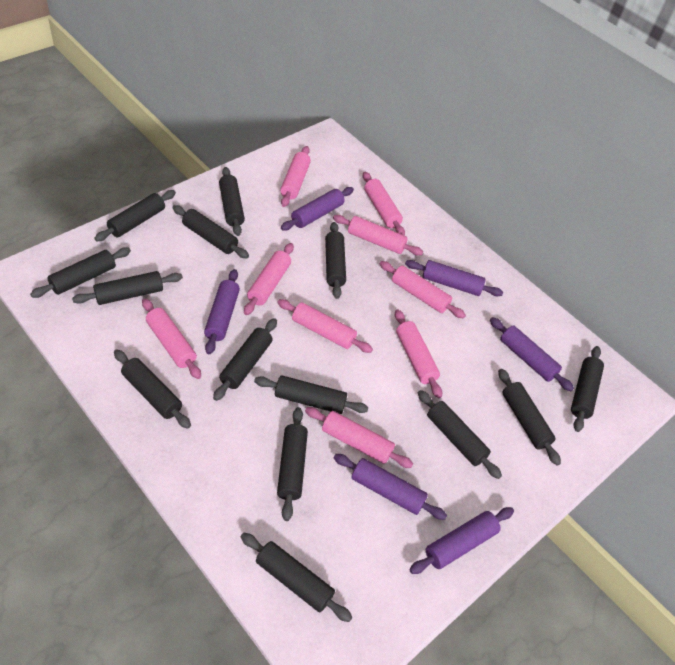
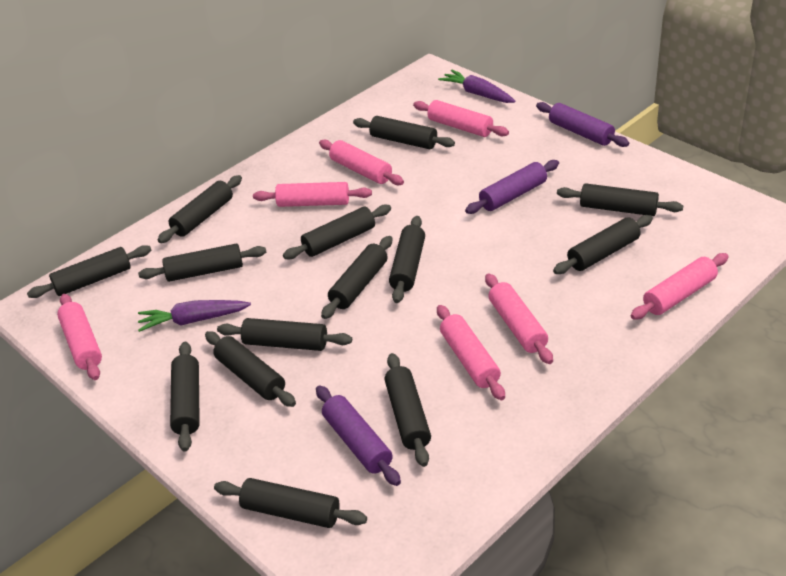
pink rolling pin: 9 -> 7
purple carrot: 0 -> 2
purple rolling pin: 6 -> 3

